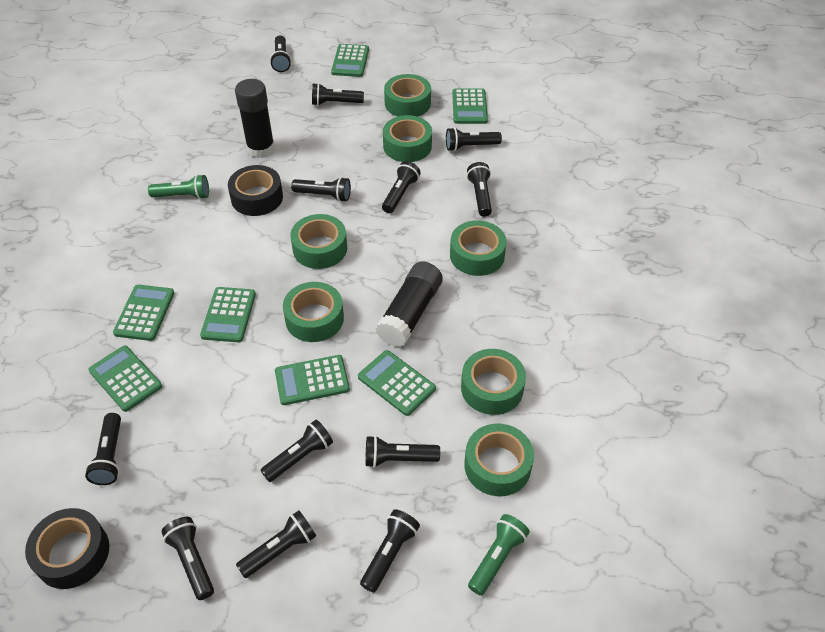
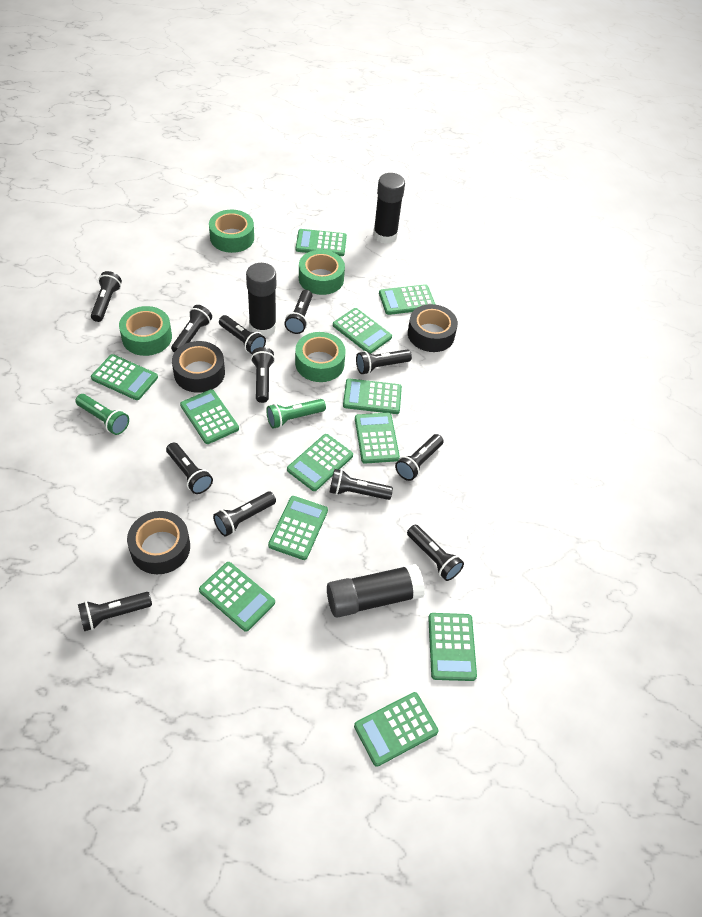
black glue stick: 2 -> 3
black tape: 2 -> 3
green calculator: 7 -> 12
green tape: 7 -> 4

